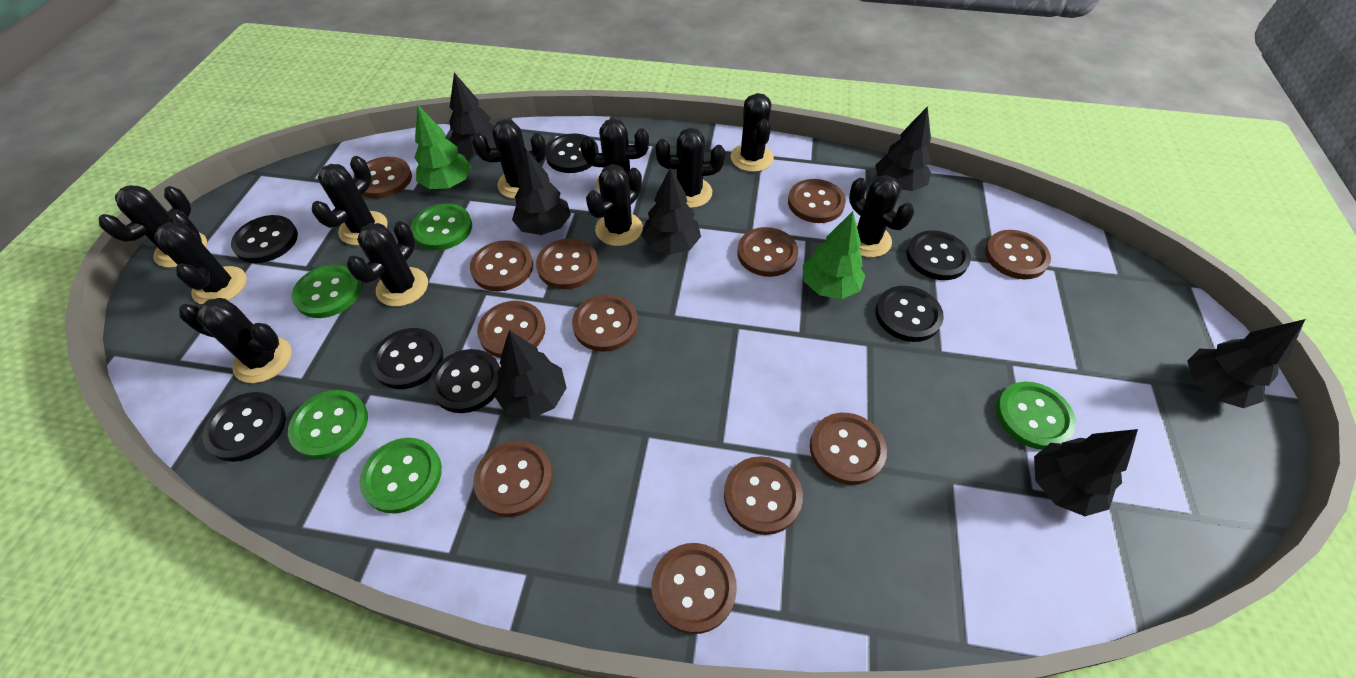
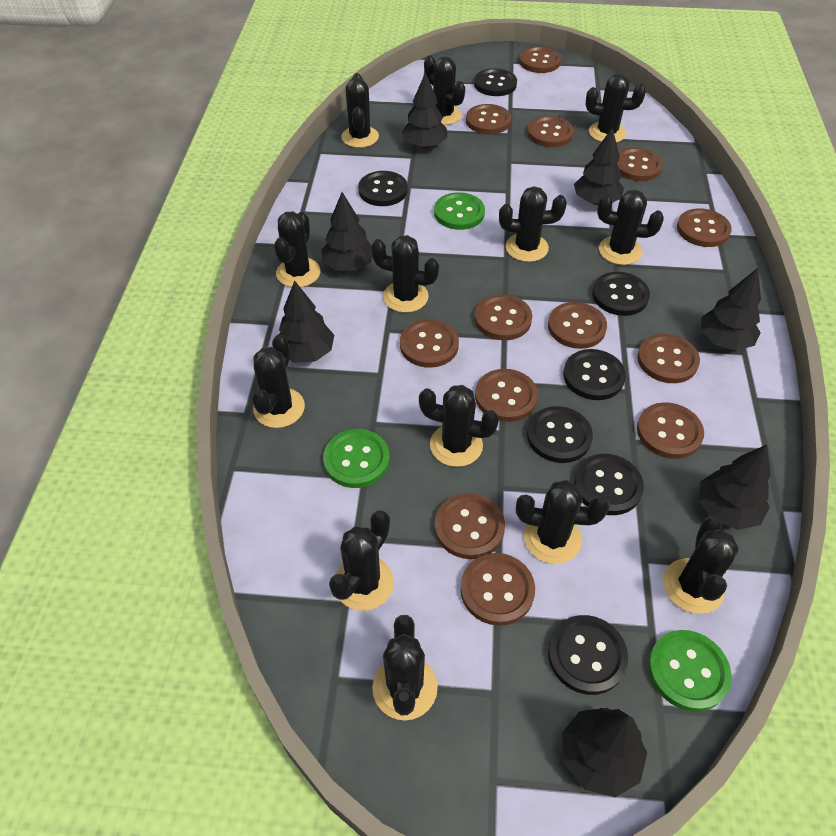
black cactus: 11 -> 13
brown button: 12 -> 13
green button: 5 -> 3
green tree: 2 -> 0

